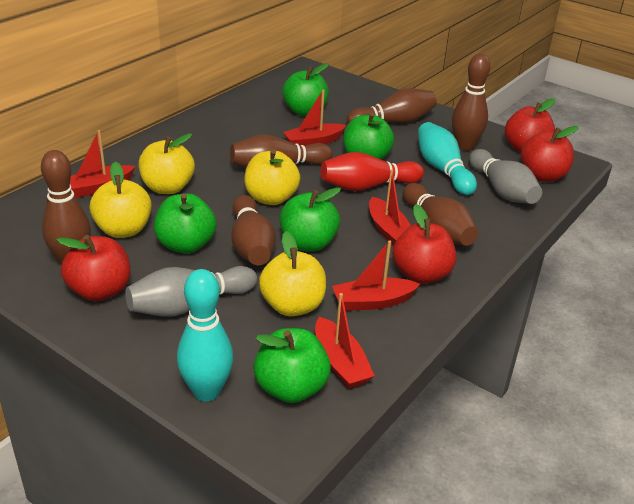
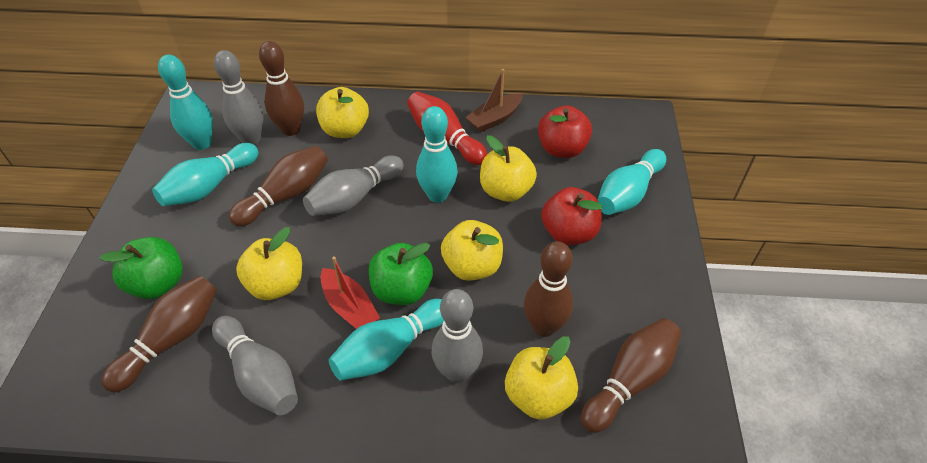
brown boat: 0 -> 1
brown bowling pin: 6 -> 5
green apple: 5 -> 2
grey bowling pin: 2 -> 4
red apple: 4 -> 2
red boat: 5 -> 1
turquoise bowling pin: 2 -> 5
yellow apple: 4 -> 5

